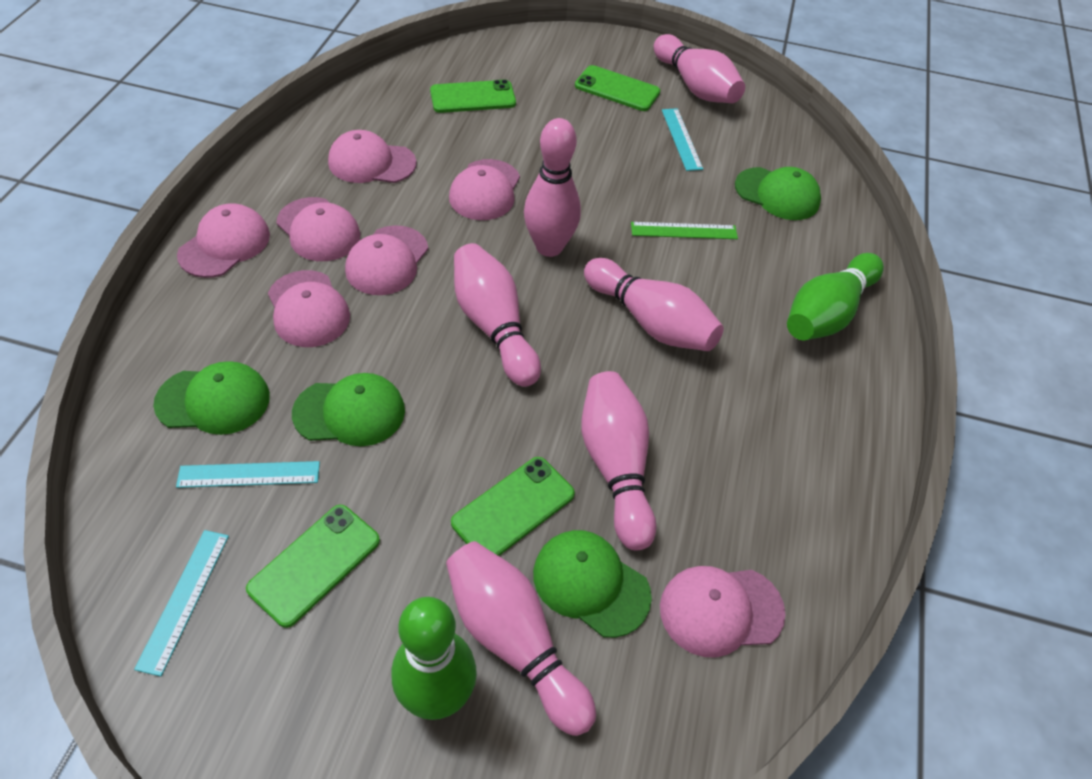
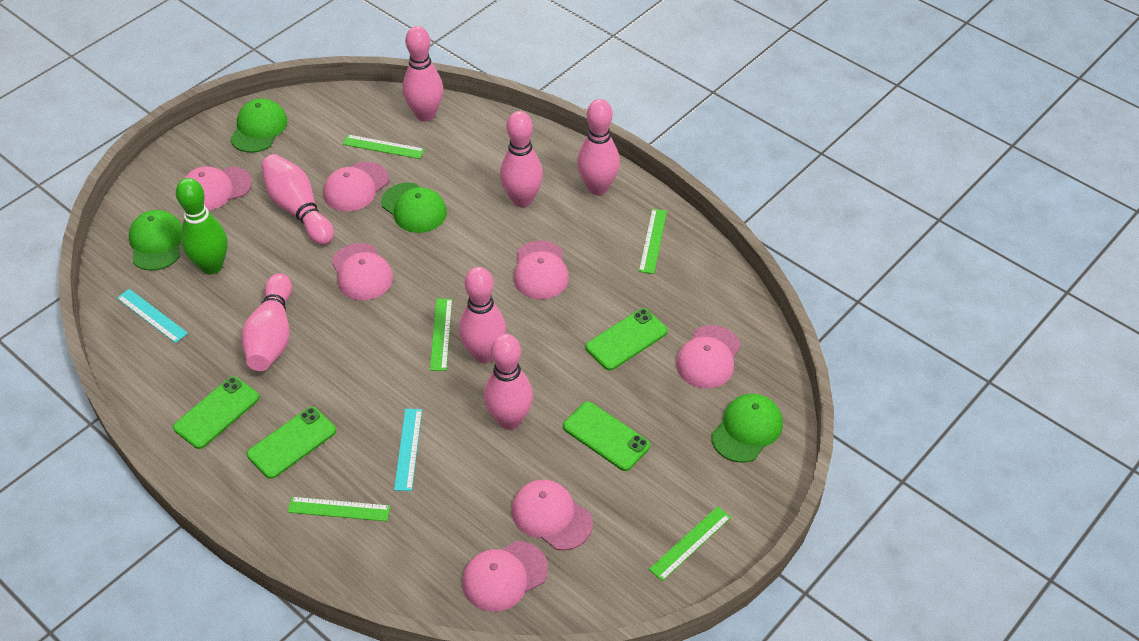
green bowling pin: 2 -> 1
green ruler: 1 -> 5
pink bowling pin: 6 -> 7
turquoise ruler: 3 -> 2

